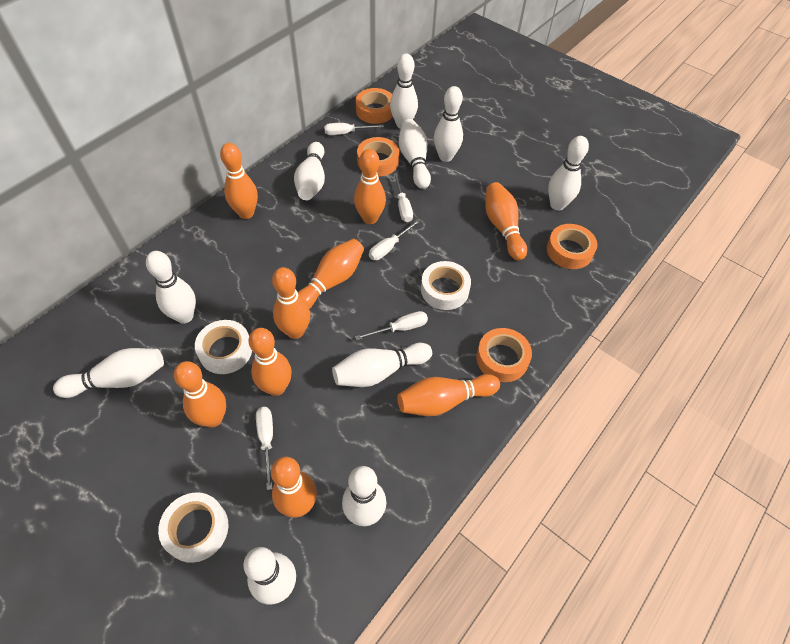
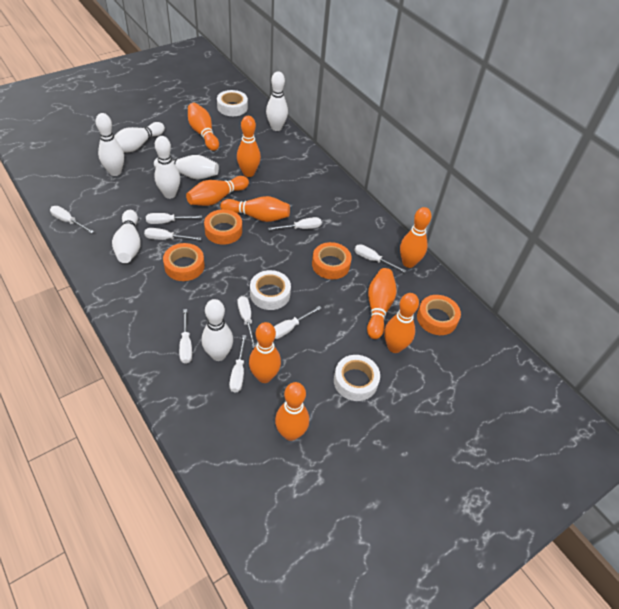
white bowling pin: 10 -> 7
white screwdriver: 5 -> 9

